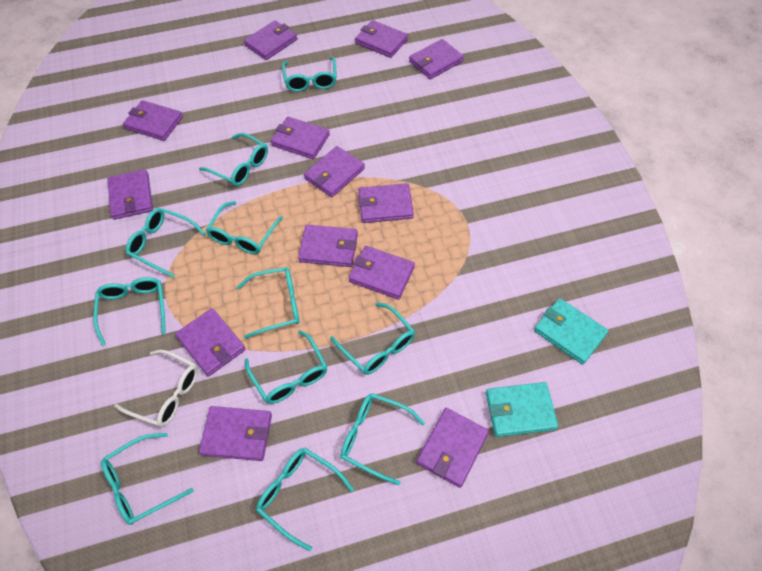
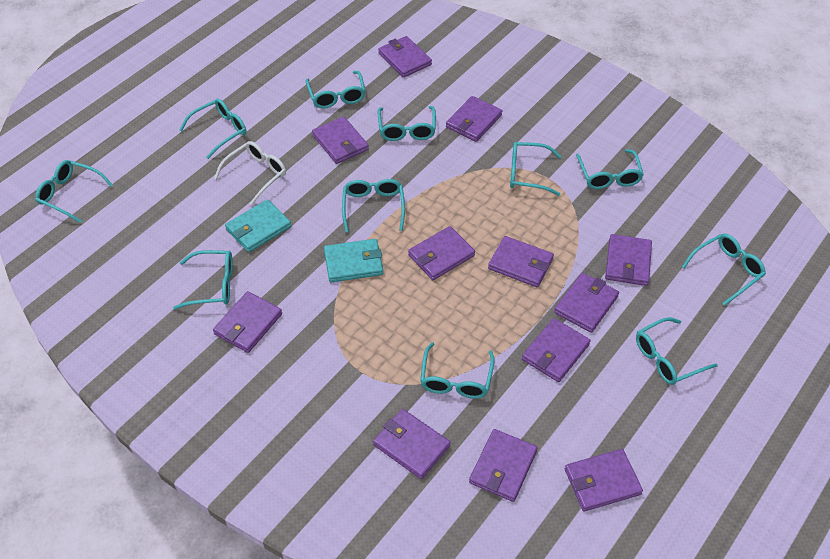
purple wallet: 13 -> 12

